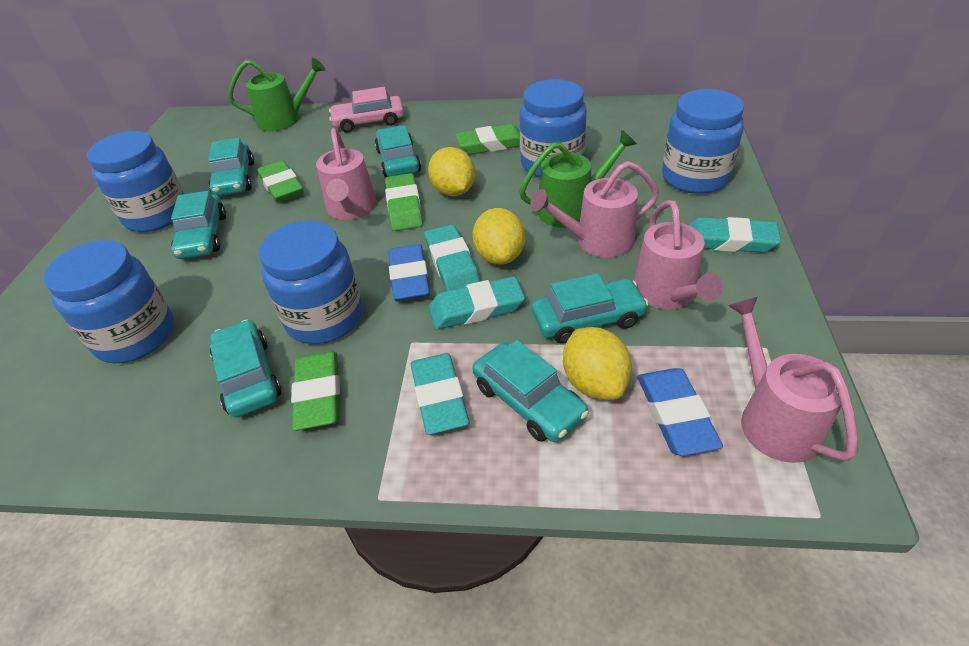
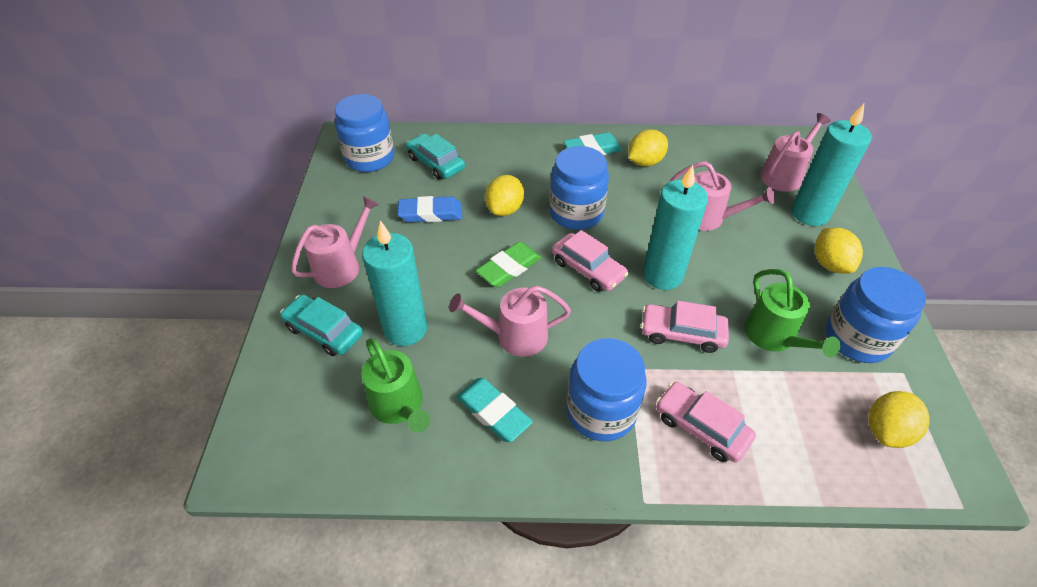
blue eraser: 2 -> 1
blue jar: 5 -> 4
green eraser: 4 -> 1
pink car: 1 -> 3
turquoise candle: 0 -> 3
turquoise car: 6 -> 2
turquoise eraser: 4 -> 2
yellow lemon: 3 -> 4

